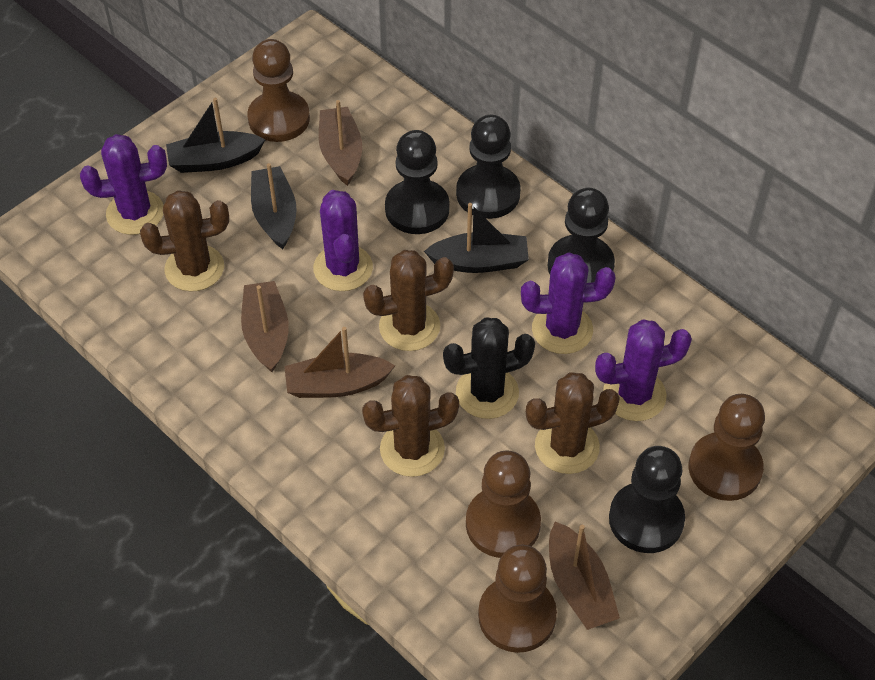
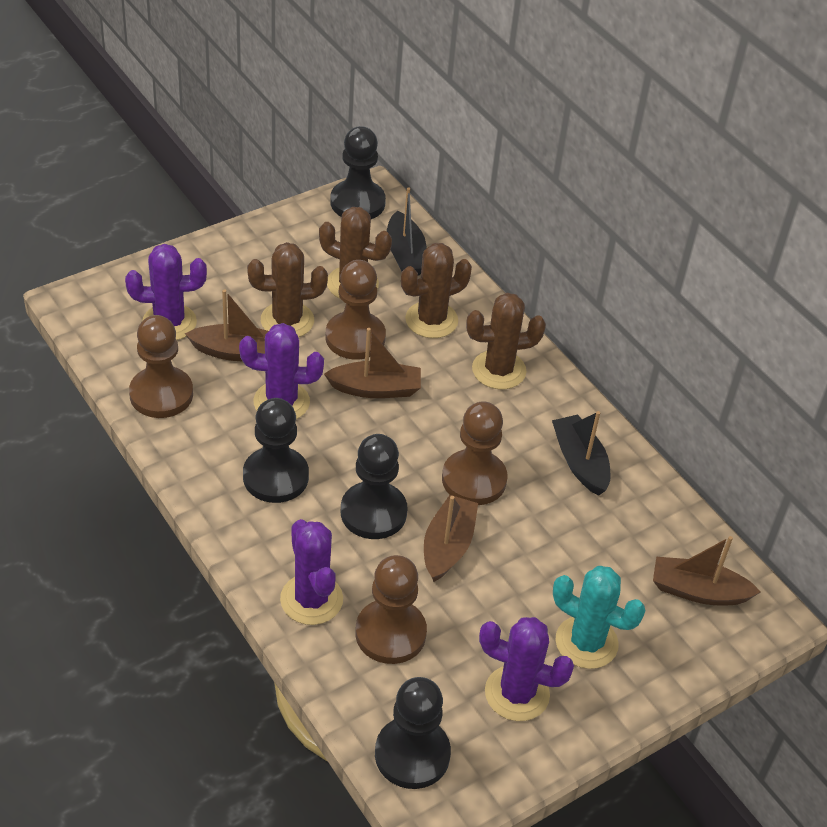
black boat: 3 -> 2
black cactus: 1 -> 0
turquoise cactus: 0 -> 1

